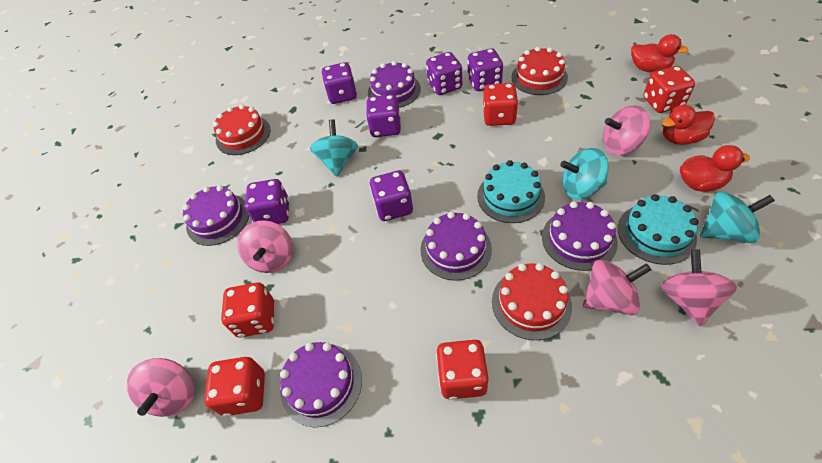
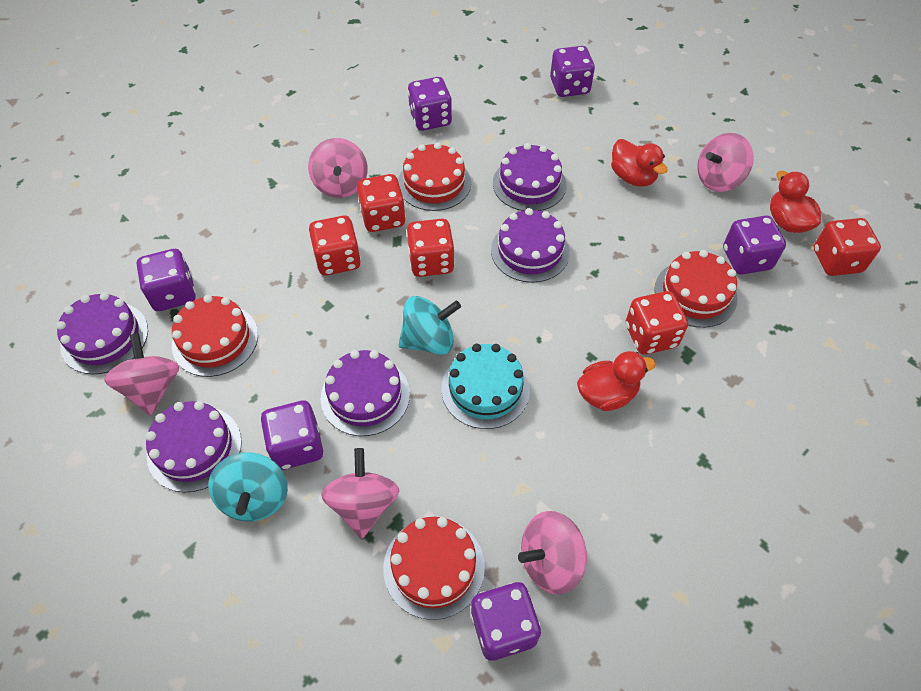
red cake: 3 -> 4
turquoise cake: 2 -> 1
turquoise spinning top: 3 -> 2

